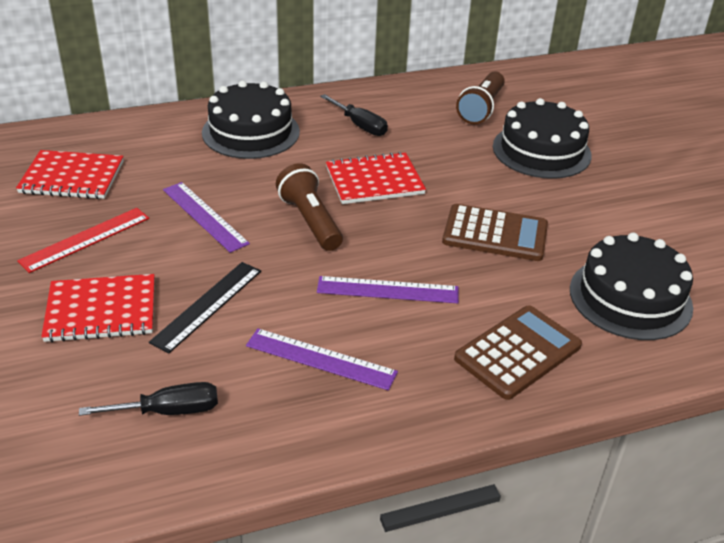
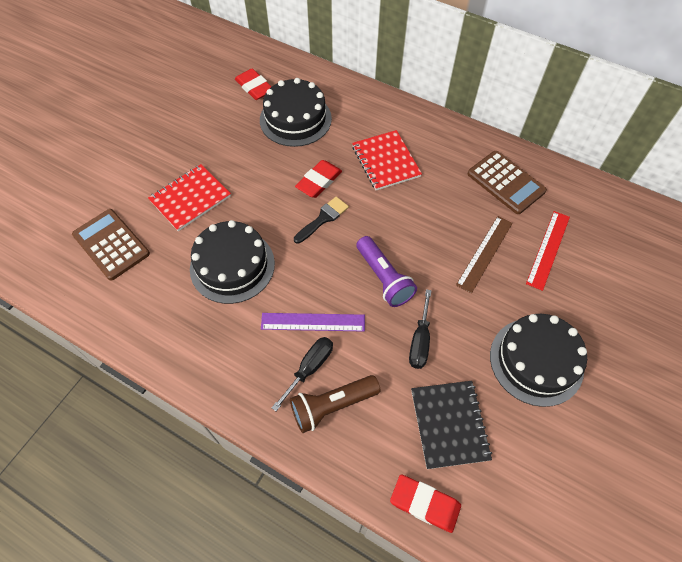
black brush: 0 -> 1
black notebook: 0 -> 1
black ruler: 1 -> 0
brown flashlight: 2 -> 1
brown ruler: 0 -> 1
purple flashlight: 0 -> 1
purple ruler: 3 -> 1
red eraser: 0 -> 3
red notebook: 3 -> 2

